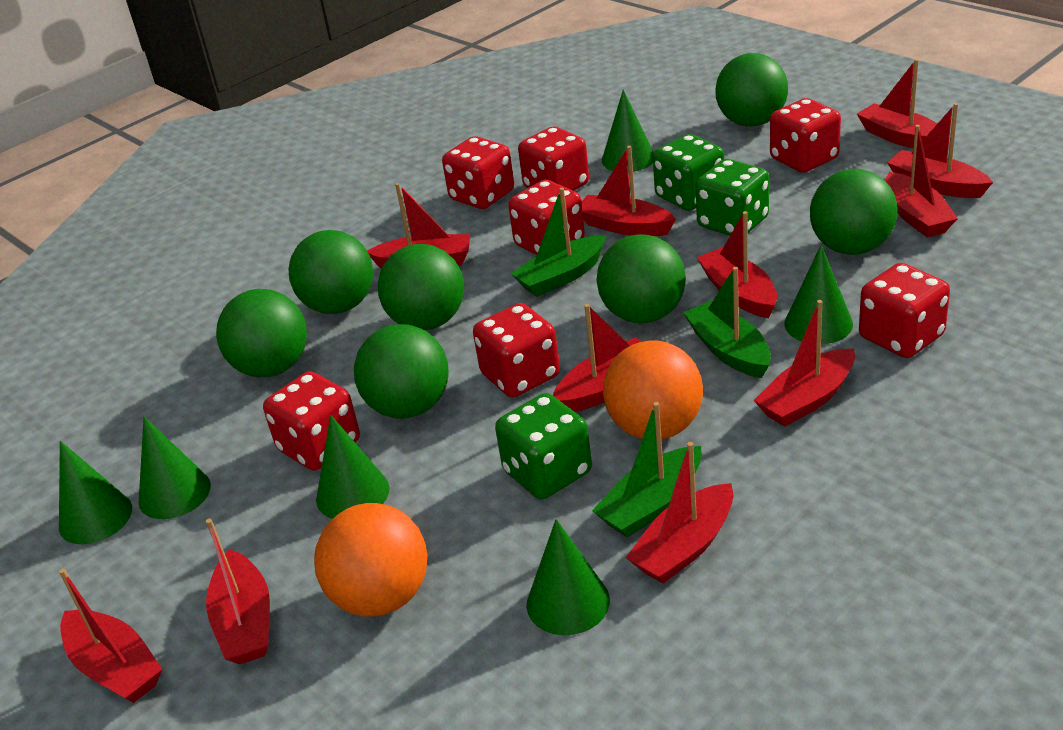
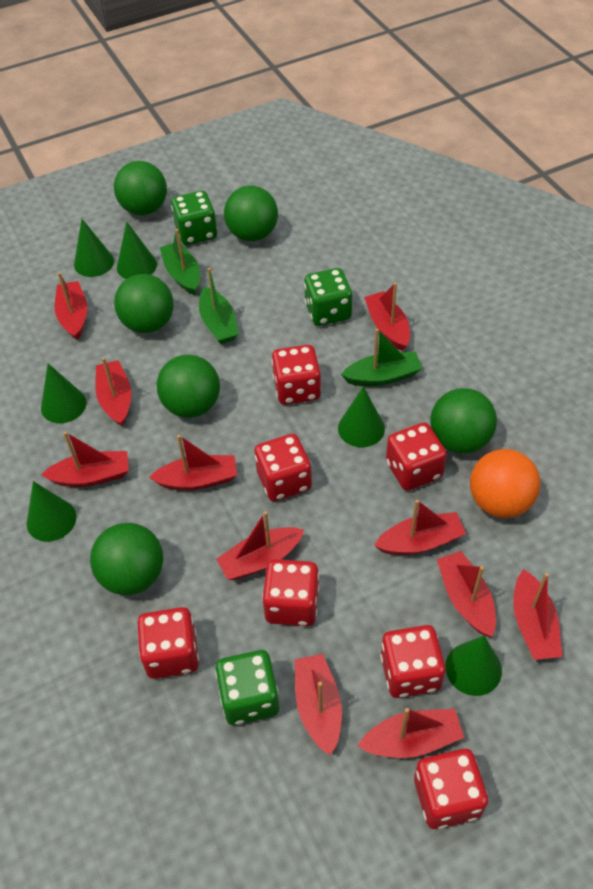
green ball: 7 -> 6
orange ball: 2 -> 1

